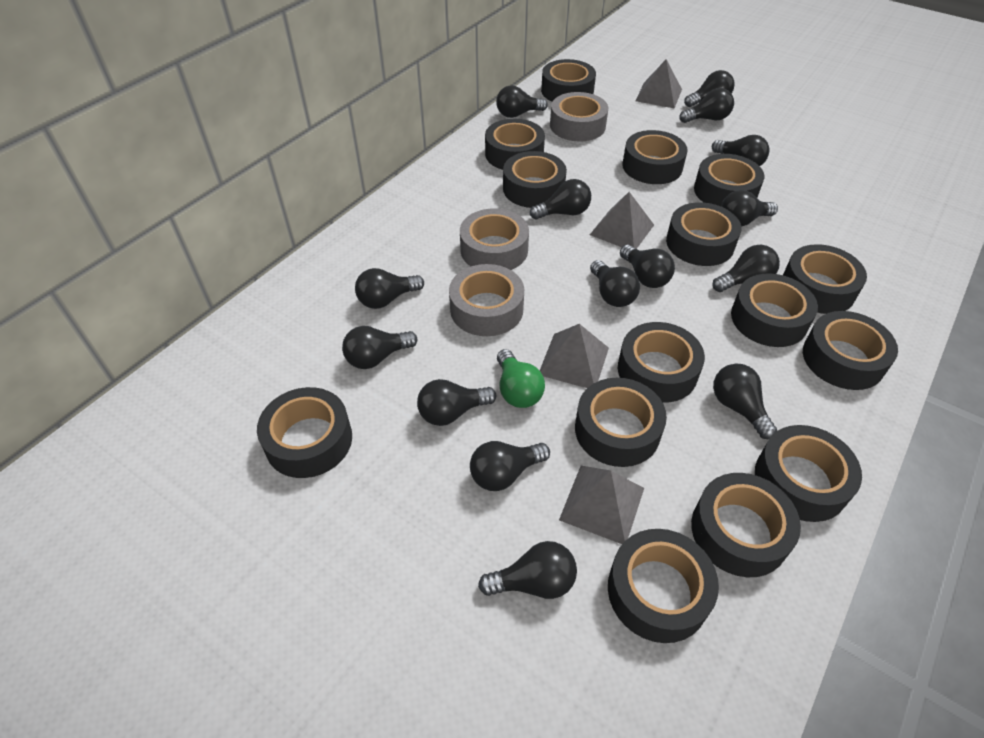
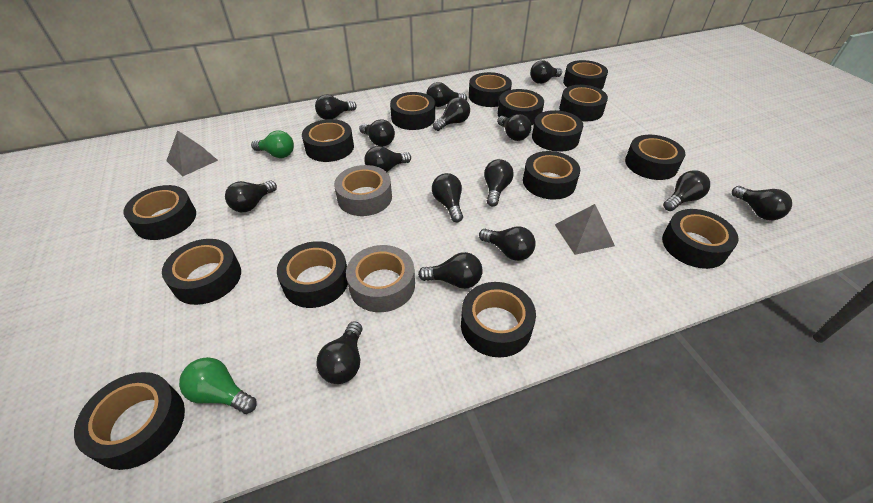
green light bulb: 1 -> 2
grey pyramid: 4 -> 2
grey tape: 3 -> 2

